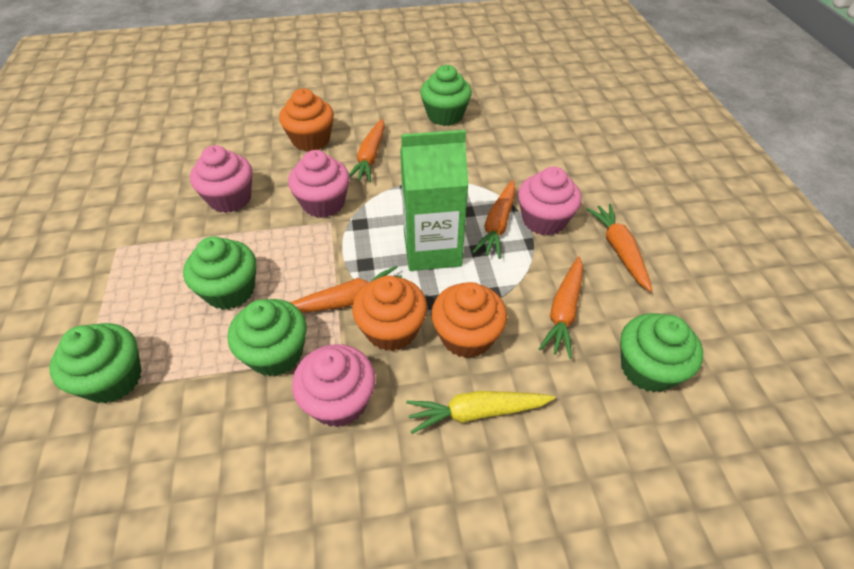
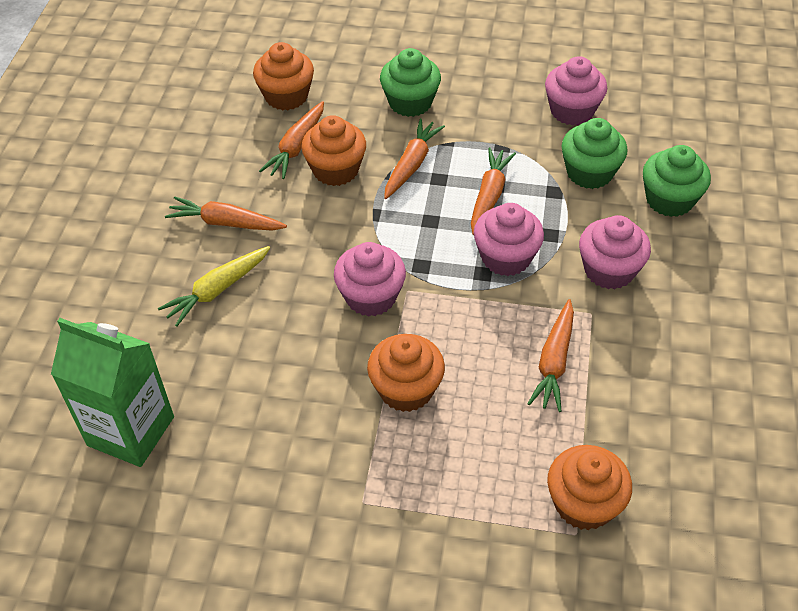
green cupcake: 5 -> 3
orange cupcake: 3 -> 4

